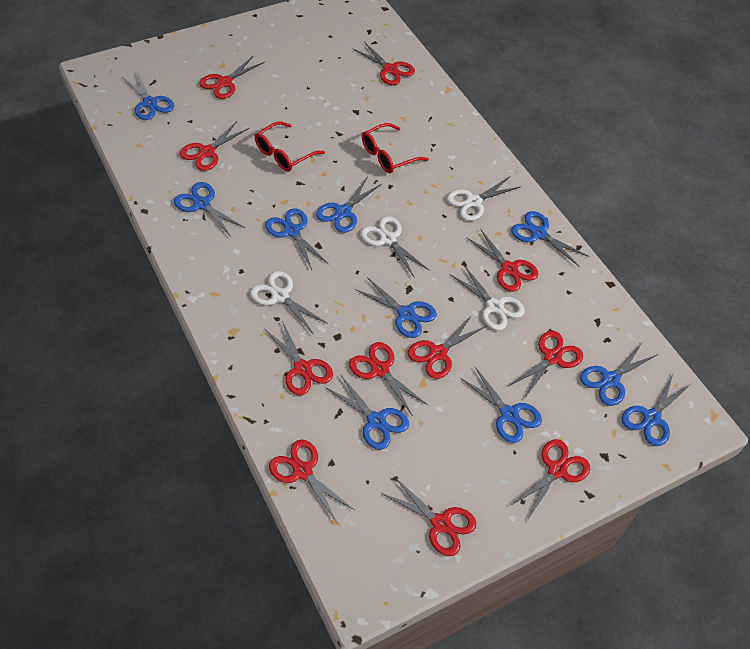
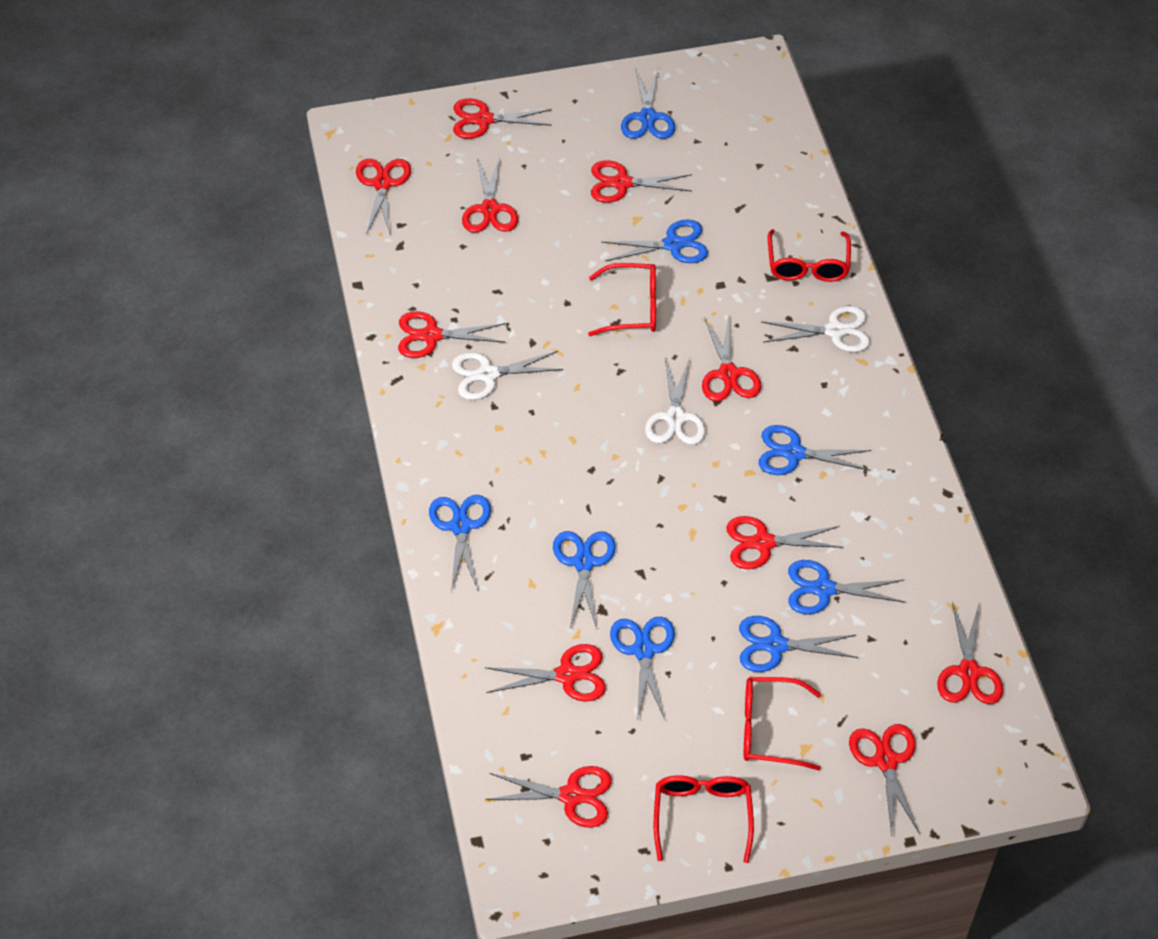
blue scissors: 10 -> 8
red glasses: 2 -> 4
white scissors: 4 -> 3

